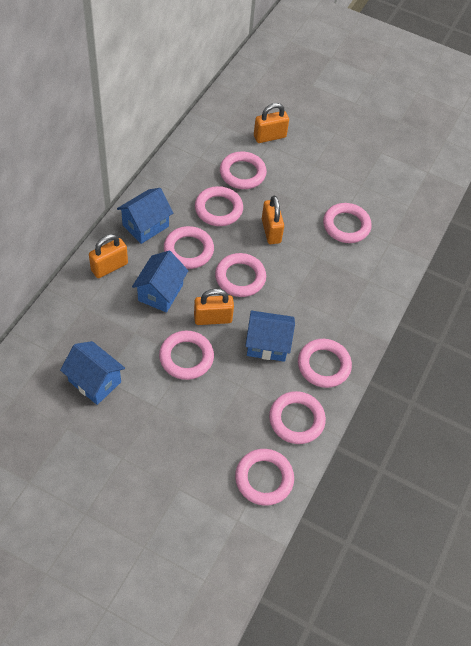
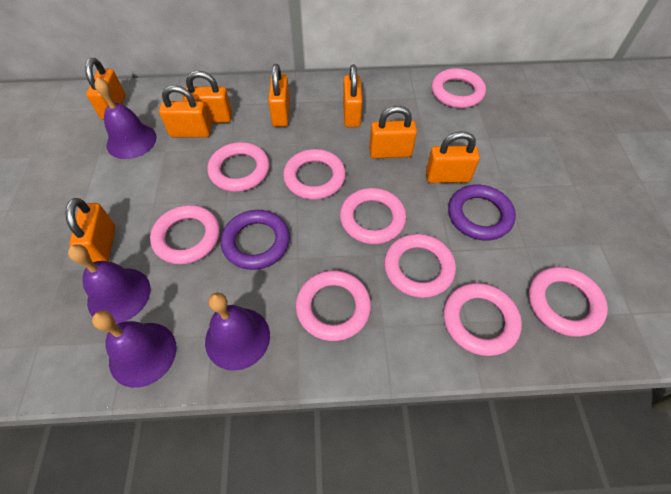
blue house: 4 -> 0
orange padlock: 4 -> 8
purple bell: 0 -> 4
purple ring: 0 -> 2

